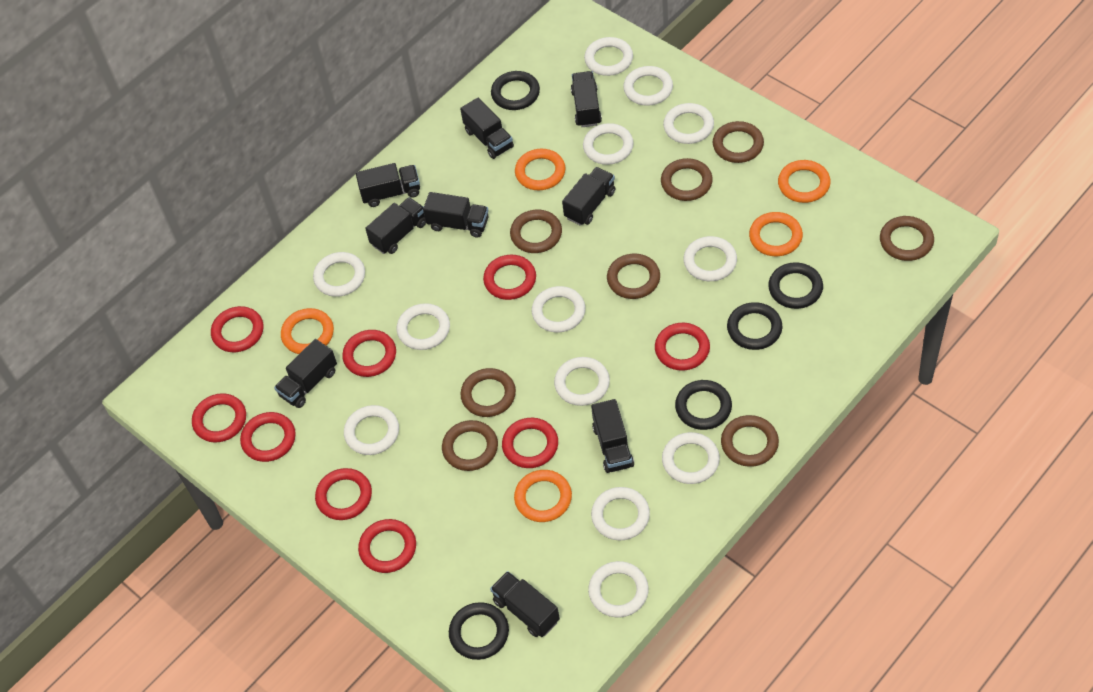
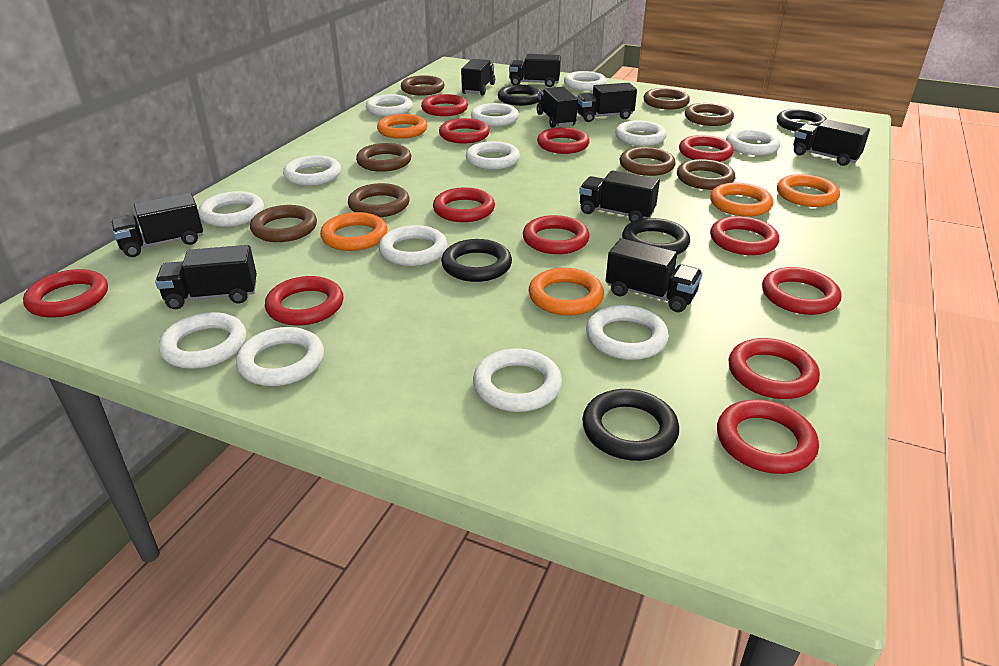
red ring: 9 -> 12

